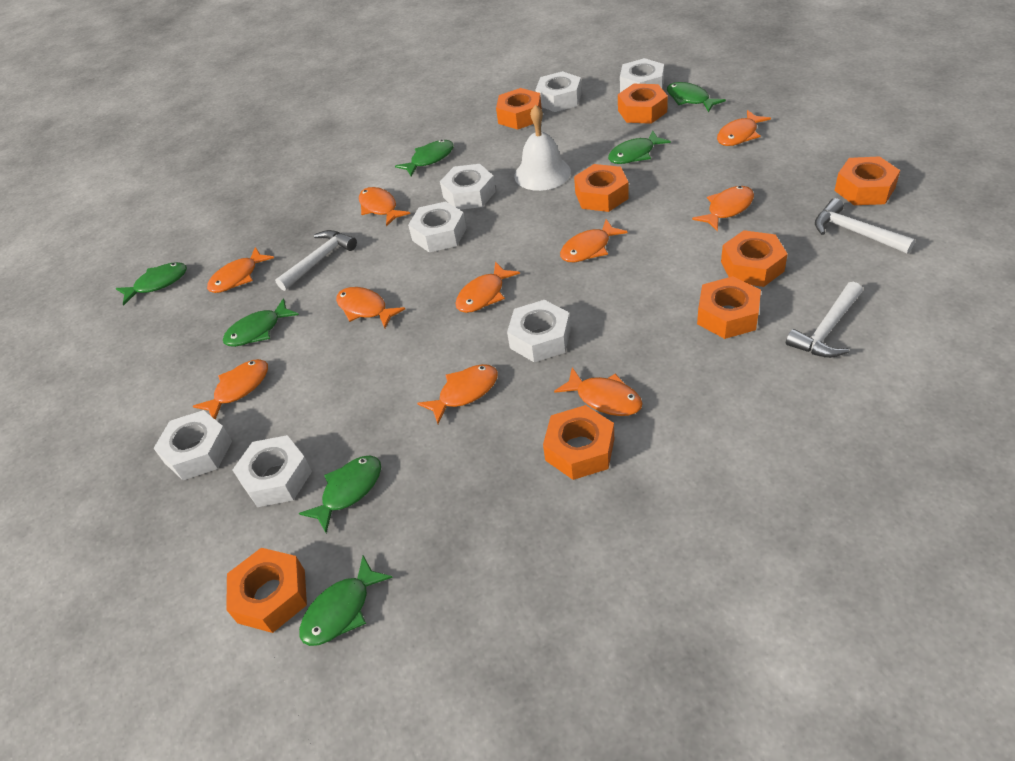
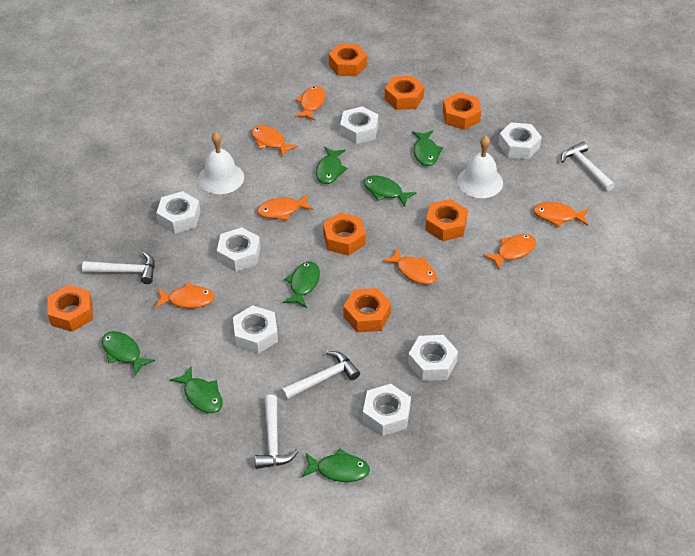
orange fish: 10 -> 7
orange nut: 8 -> 7
white bell: 1 -> 2
white hammer: 3 -> 4

